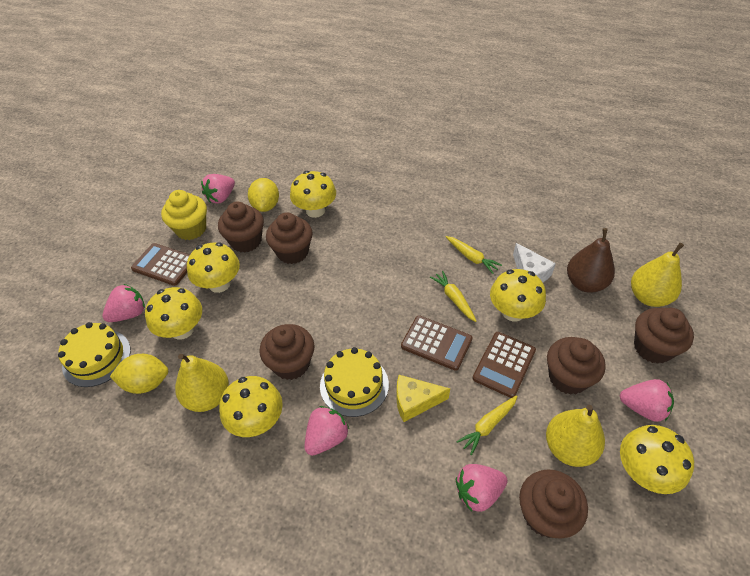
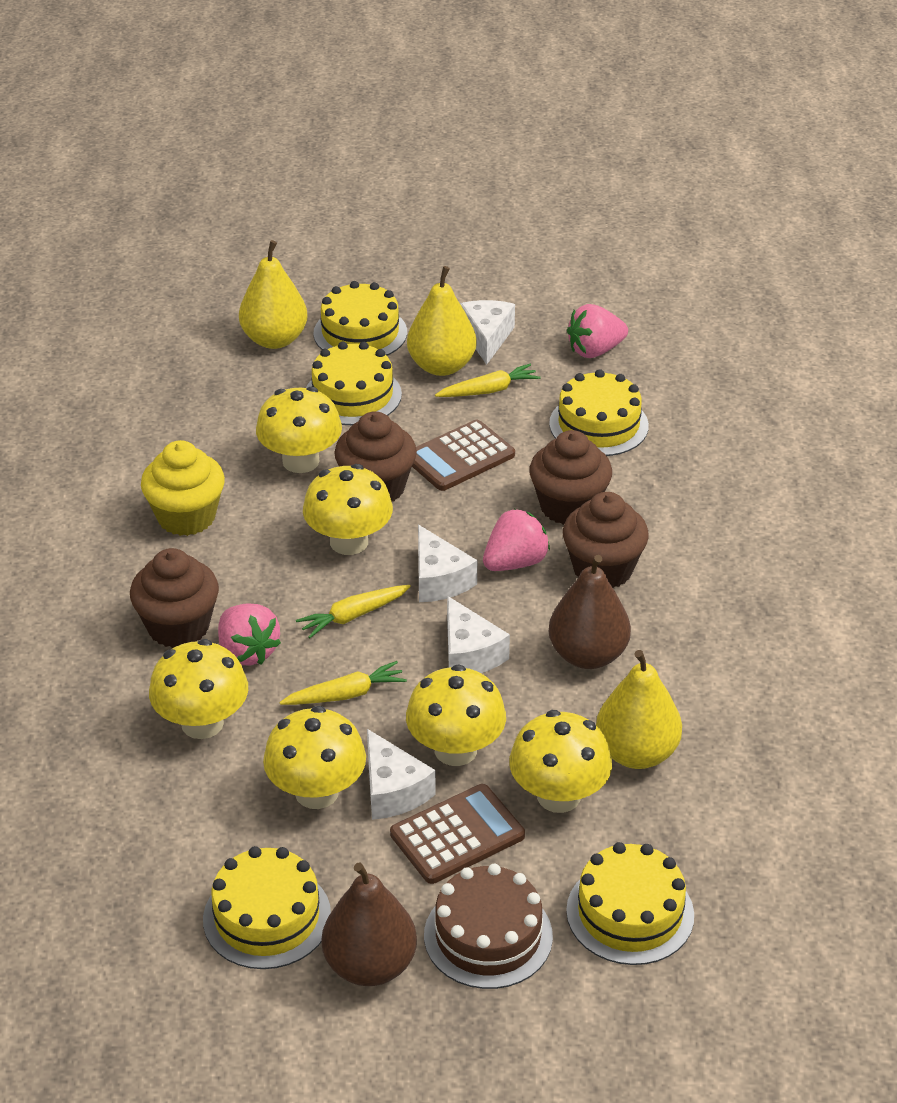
brown cake: 0 -> 1
brown calculator: 3 -> 2
brown cupcake: 6 -> 4
brown pear: 1 -> 2
pink strawberry: 5 -> 3
white cheese: 1 -> 4
yellow cake: 2 -> 5
yellow cheese: 1 -> 0
yellow lemon: 2 -> 0

